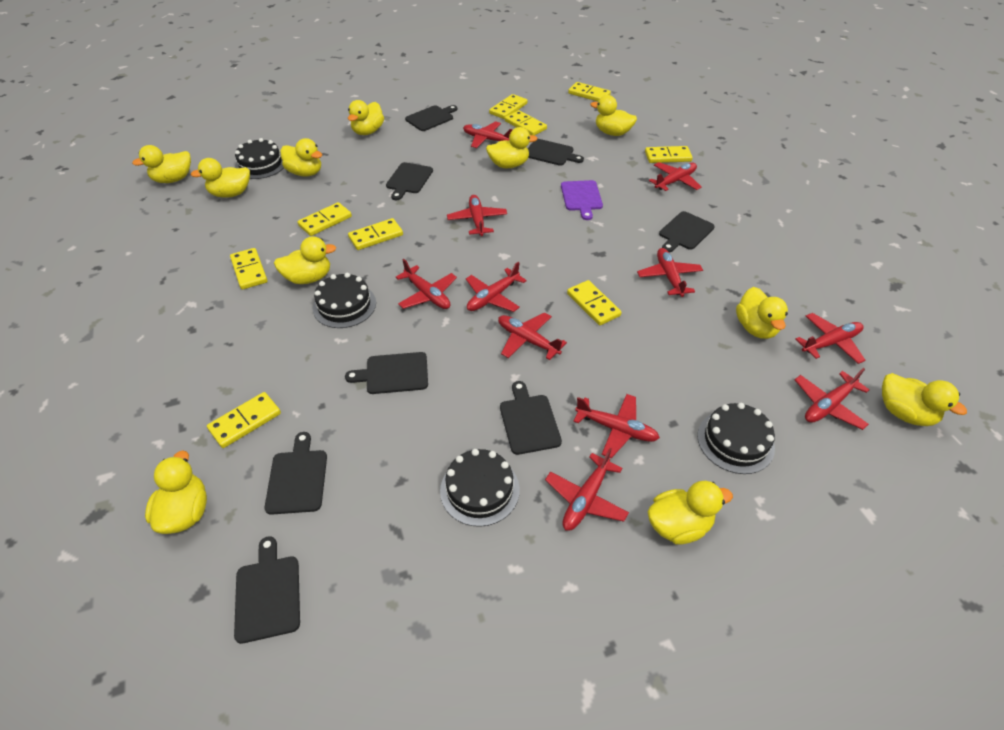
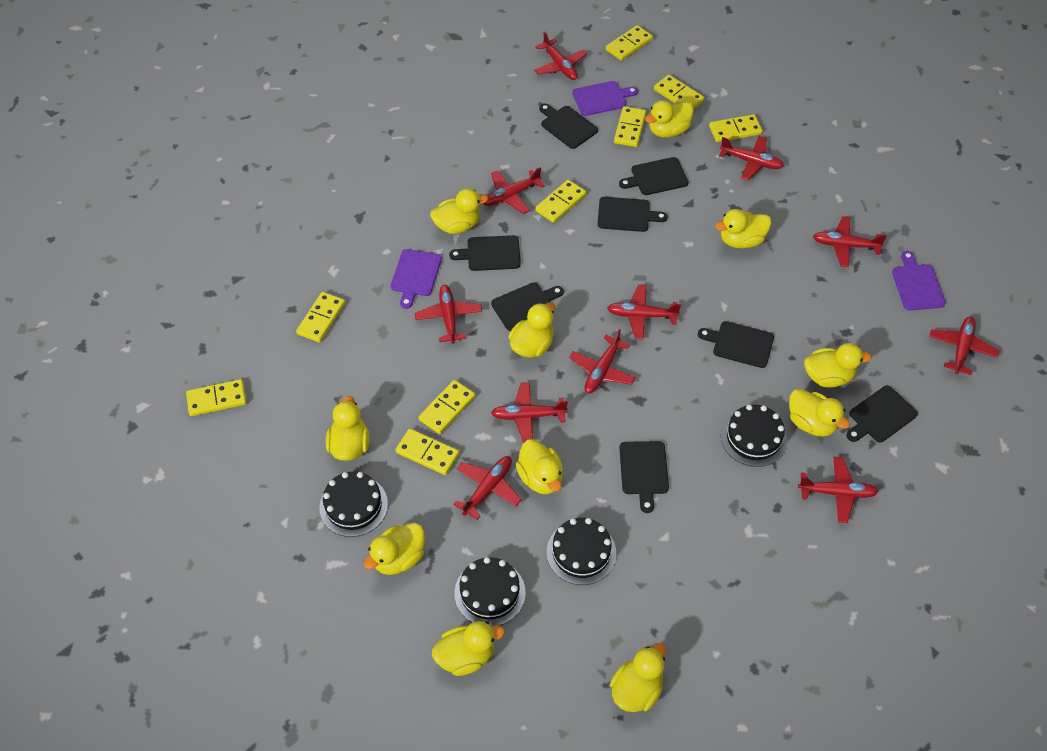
purple cutting board: 1 -> 3

